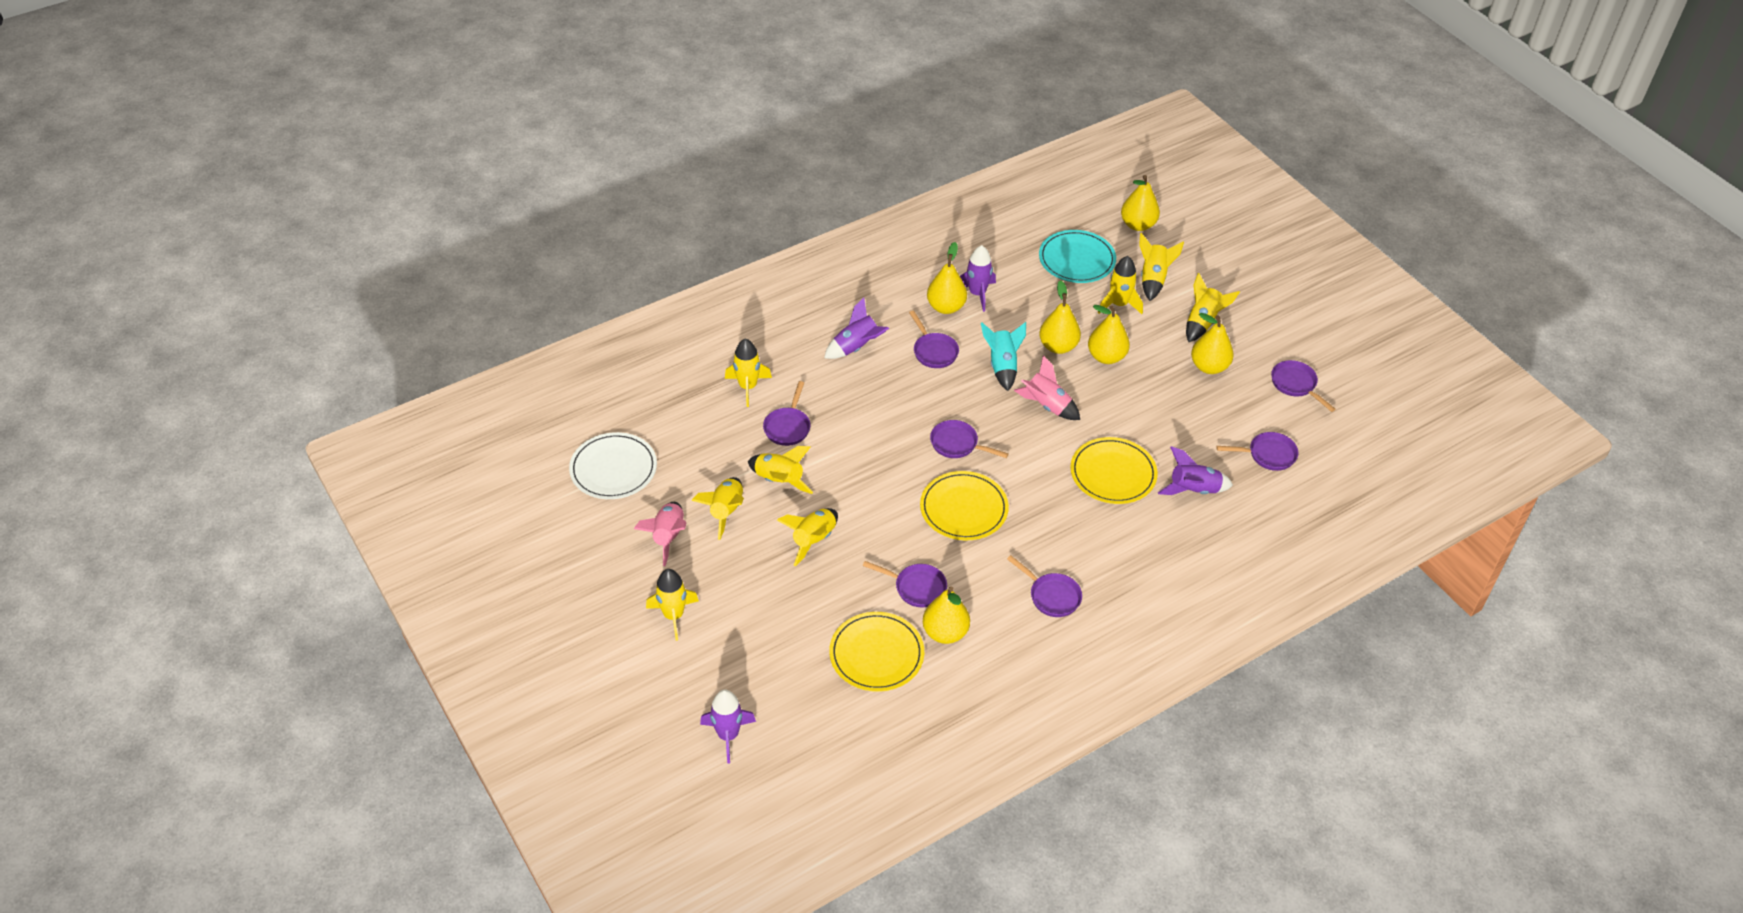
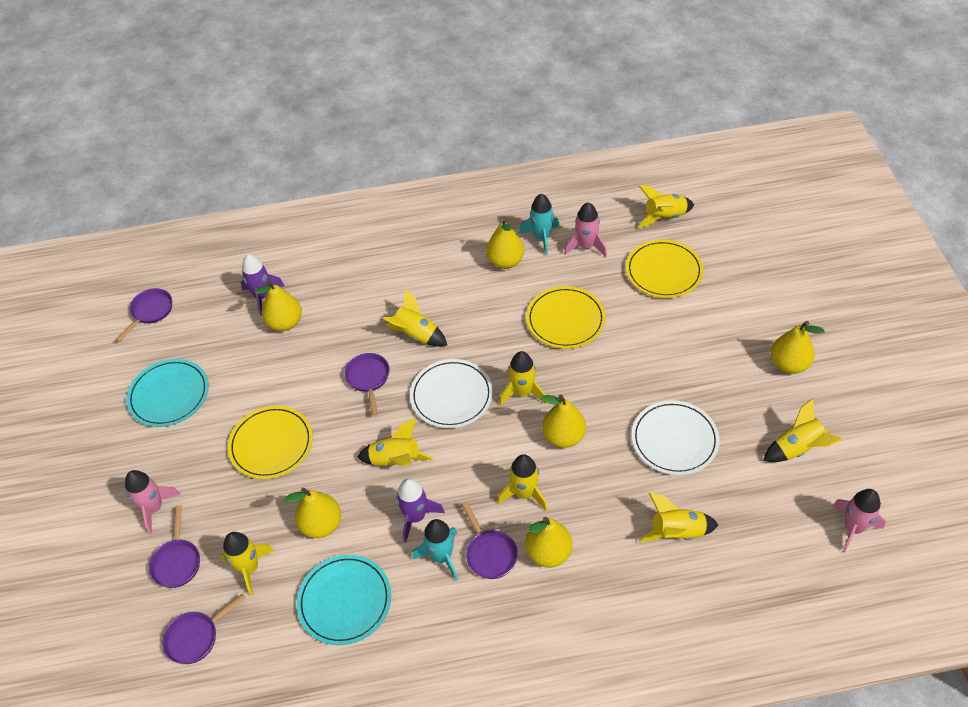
pink rocket: 2 -> 3
purple pan: 7 -> 5
purple rocket: 4 -> 2
turquoise plate: 1 -> 2
turquoise rocket: 1 -> 2
white plate: 1 -> 2

